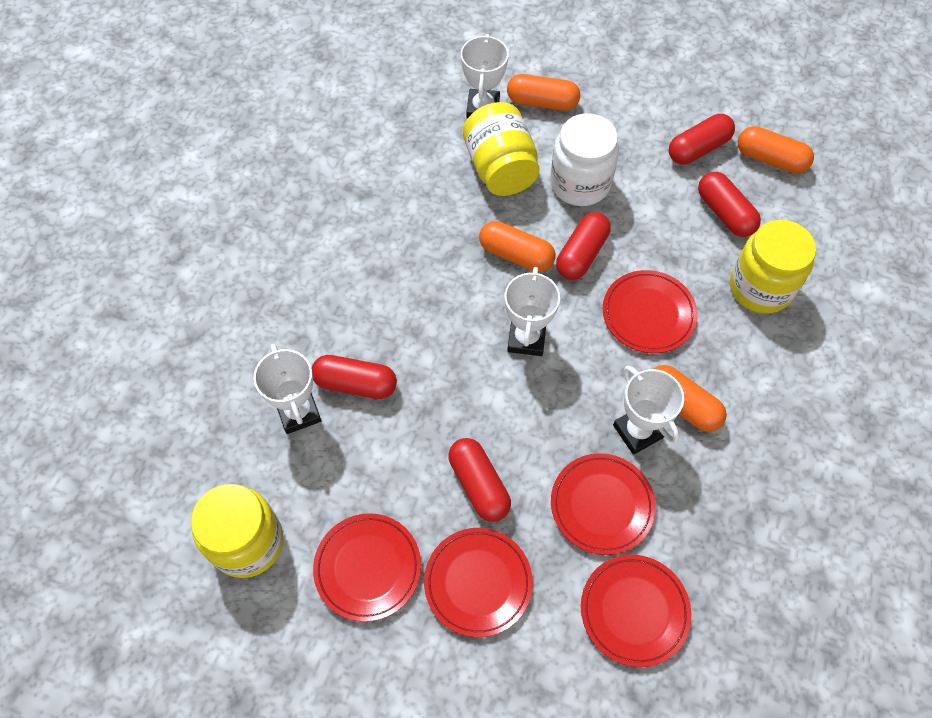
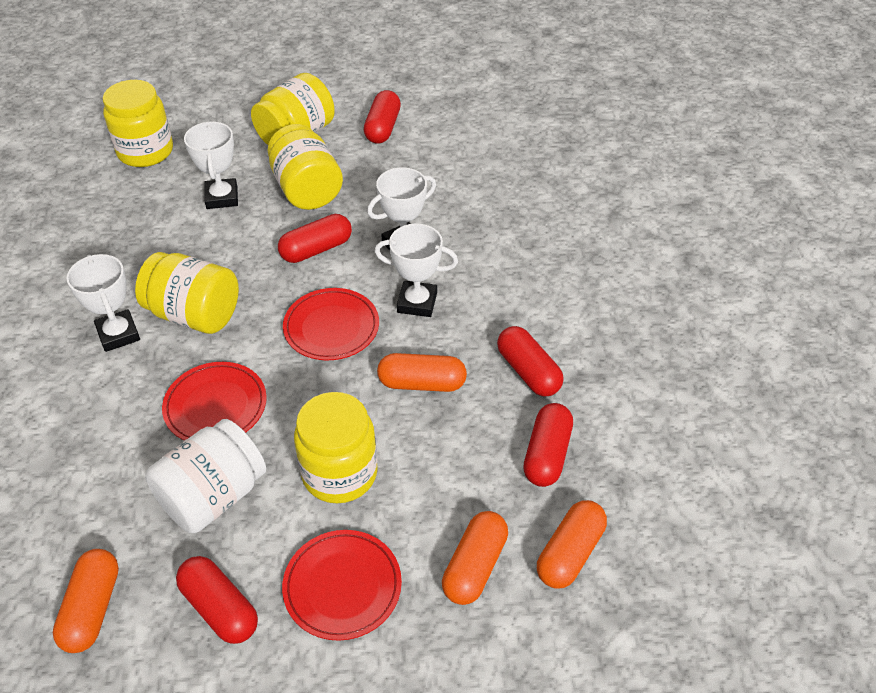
red plate: 5 -> 3
yellow jar: 3 -> 5

